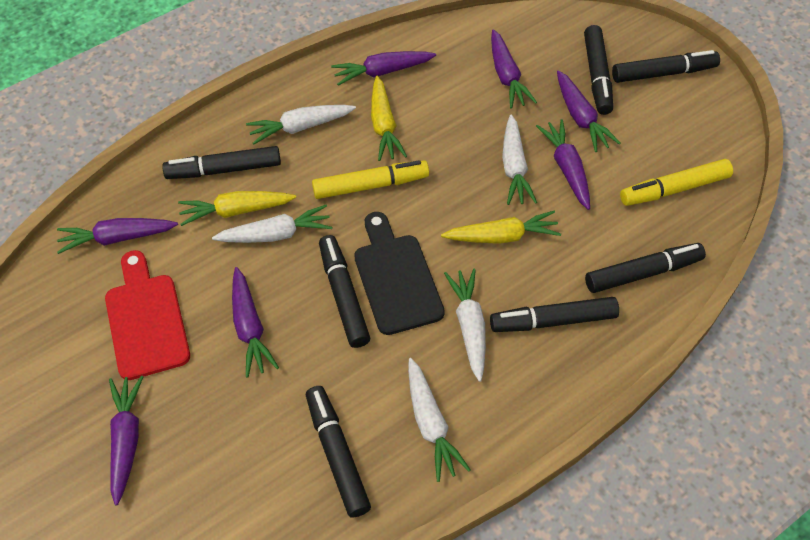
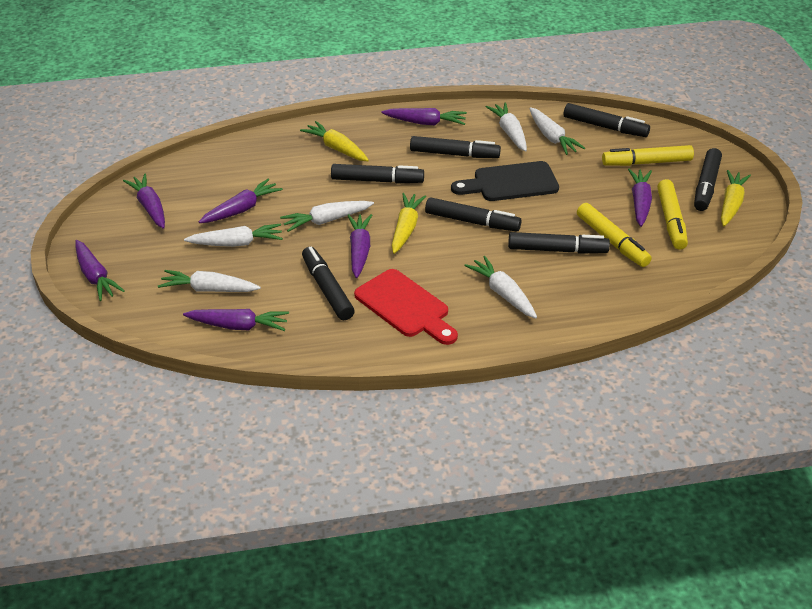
white carrot: 5 -> 6
yellow marker: 2 -> 3

